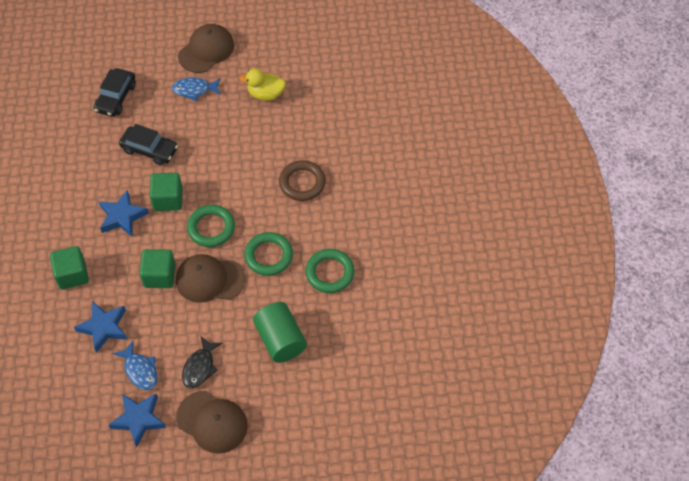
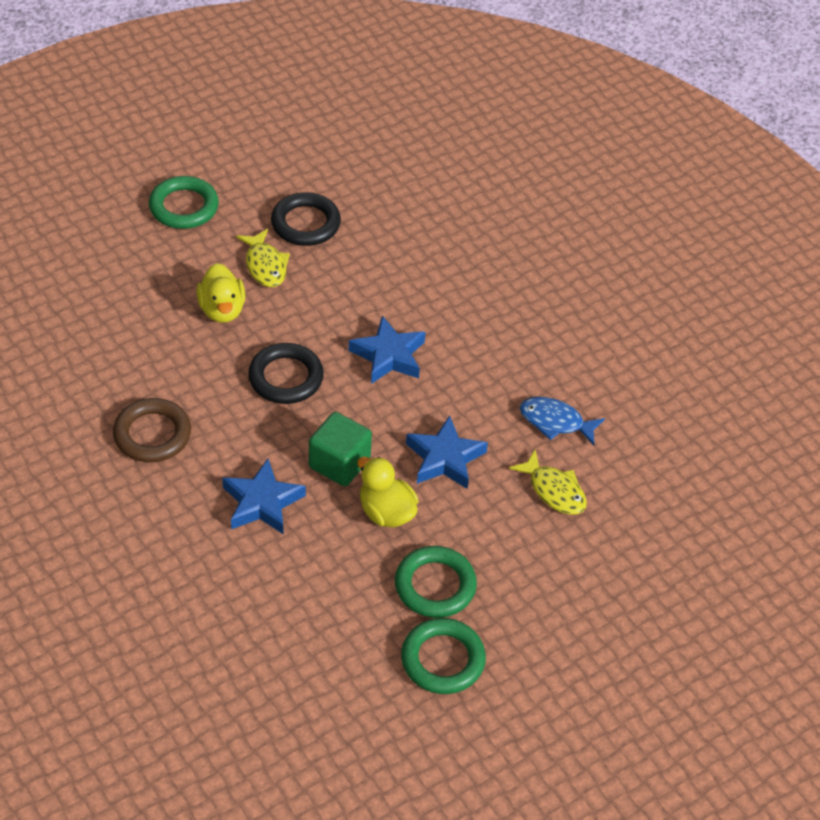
black car: 2 -> 0
black fish: 1 -> 0
black ring: 0 -> 2
blue fish: 2 -> 1
brown cap: 3 -> 0
green cube: 3 -> 1
green cylinder: 1 -> 0
yellow duck: 1 -> 2
yellow fish: 0 -> 2

